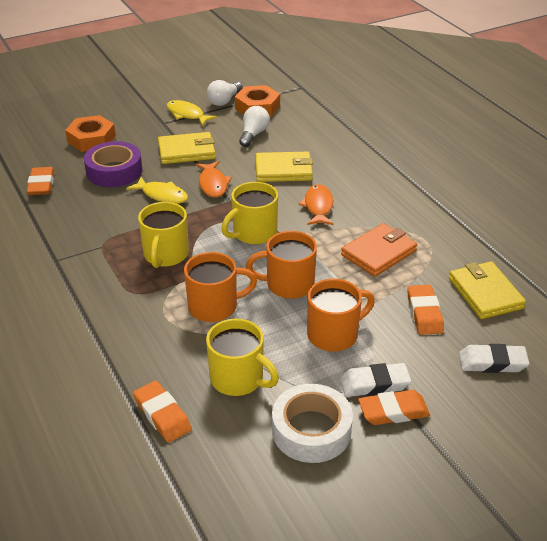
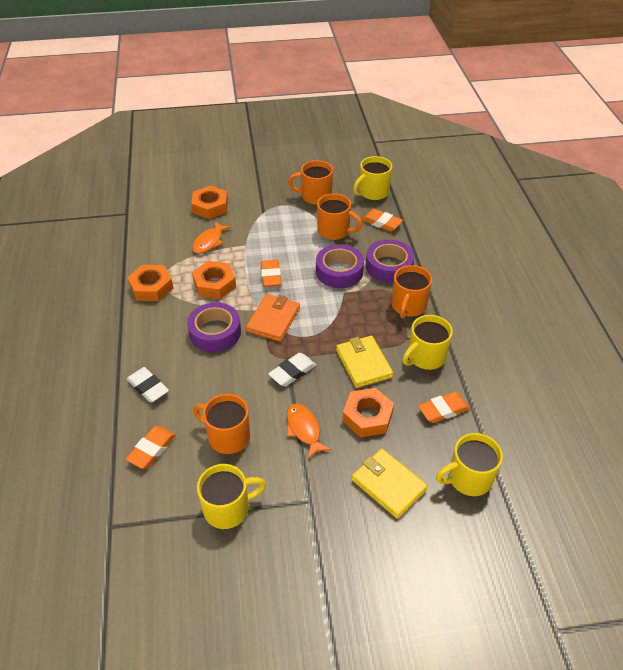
orange mug: 3 -> 4
orange nut: 2 -> 4
purple tape: 1 -> 3
white light bulb: 2 -> 0
white tape: 1 -> 0
yellow fish: 2 -> 0
yellow mug: 3 -> 4
yellow wallet: 3 -> 2

